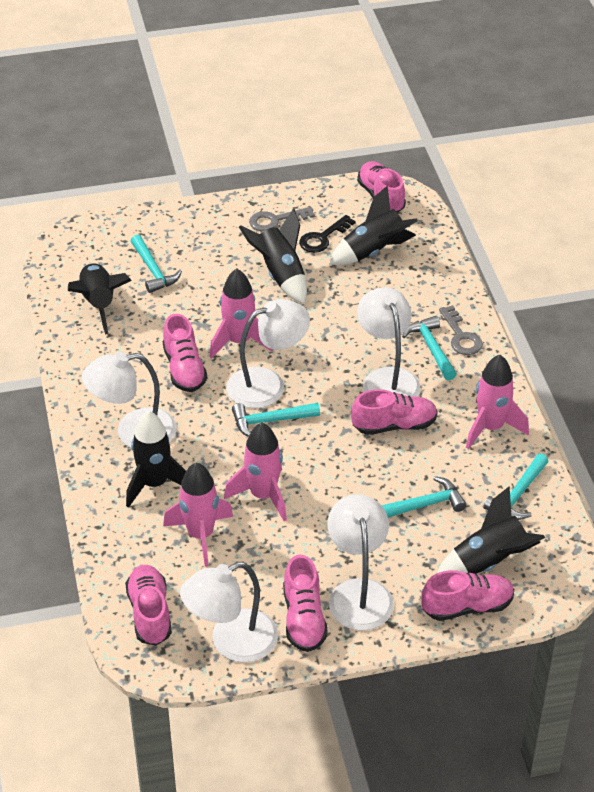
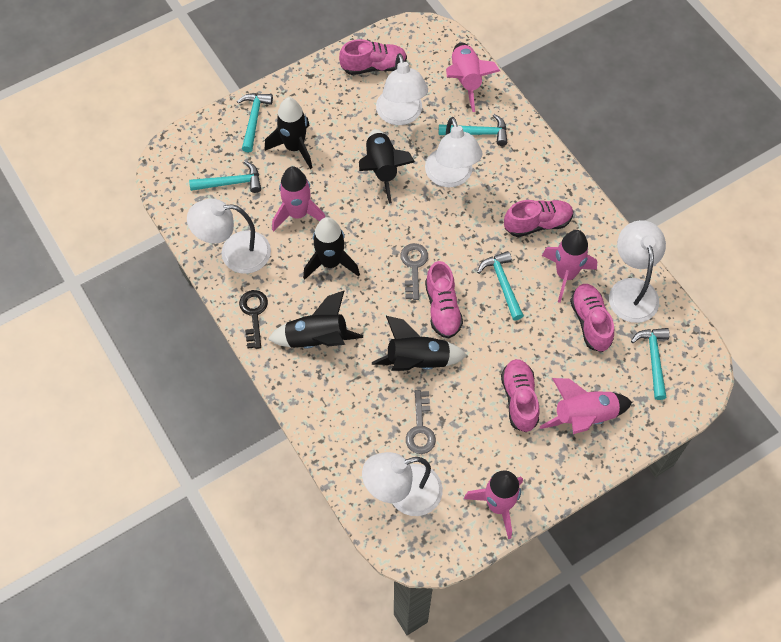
pink rocket: 4 -> 5
pink shoe: 6 -> 5

